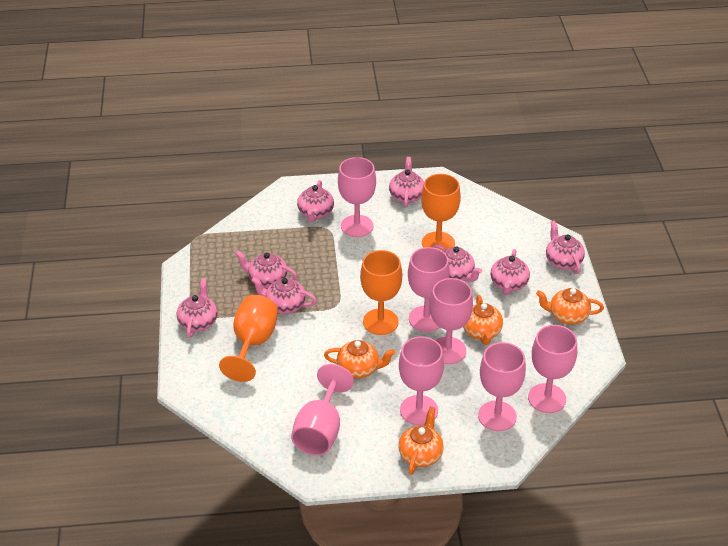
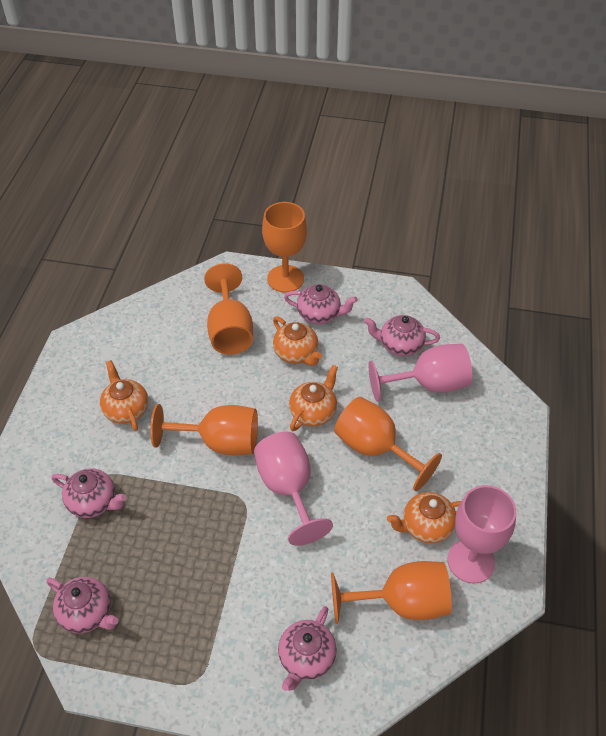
orange goblet: 3 -> 5
pink goblet: 7 -> 3
pink teapot: 8 -> 5

